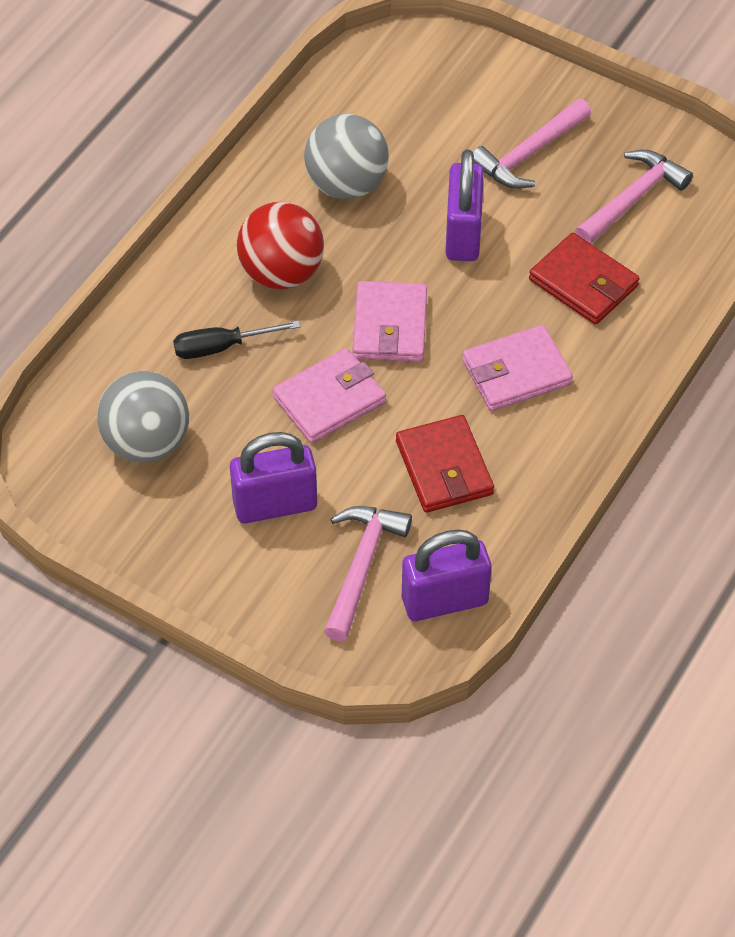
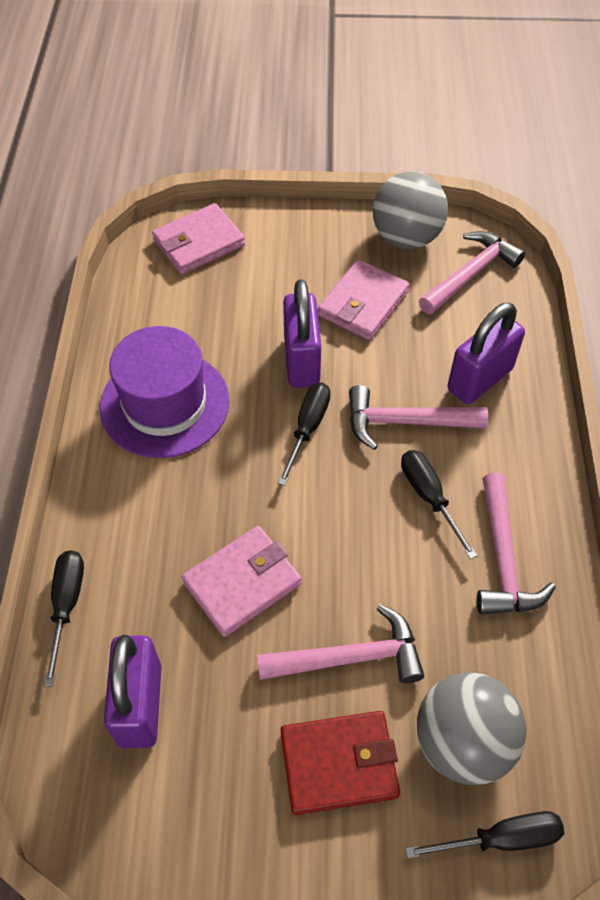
black screwdriver: 1 -> 4
pink hammer: 3 -> 4
purple hat: 0 -> 1
red ball: 1 -> 0
red wallet: 2 -> 1

